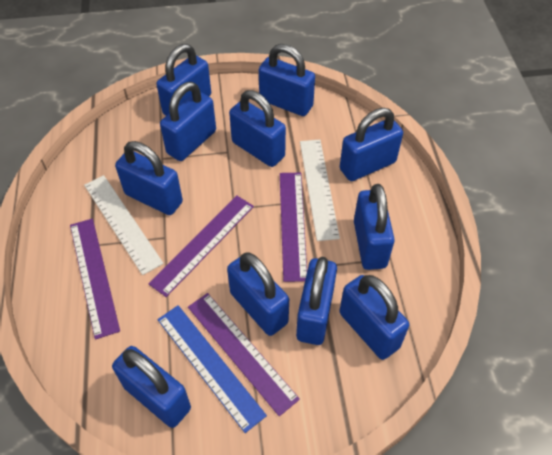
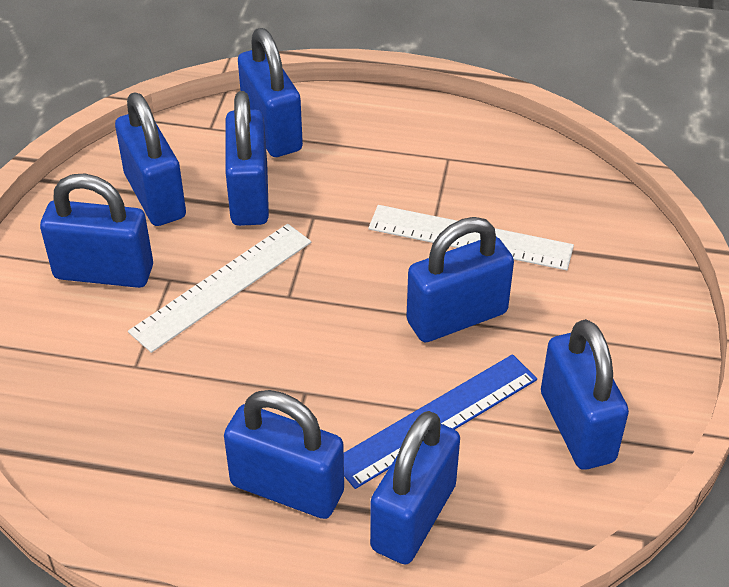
blue padlock: 11 -> 8
purple ruler: 4 -> 0

